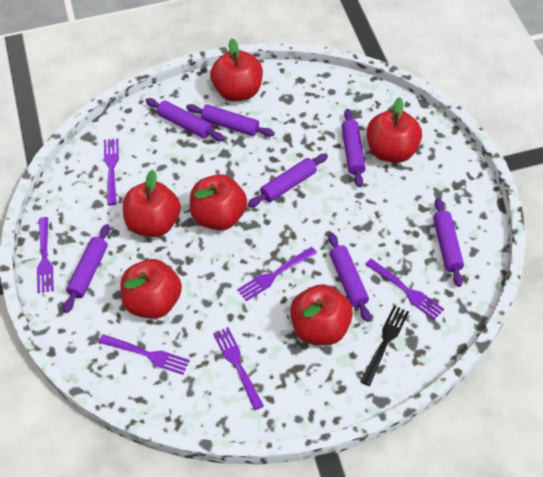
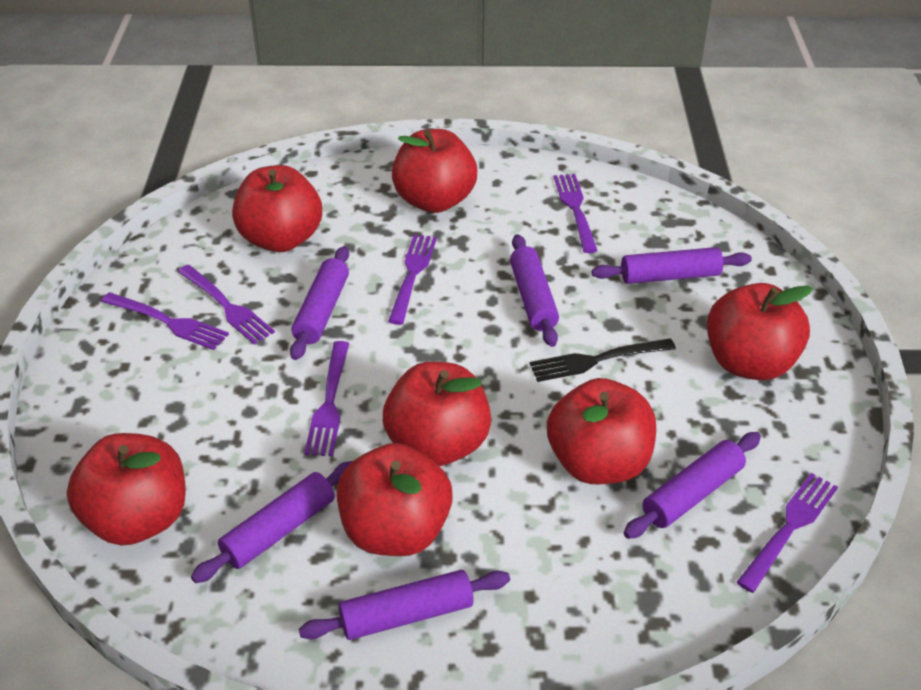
purple rolling pin: 7 -> 6
red apple: 6 -> 7

